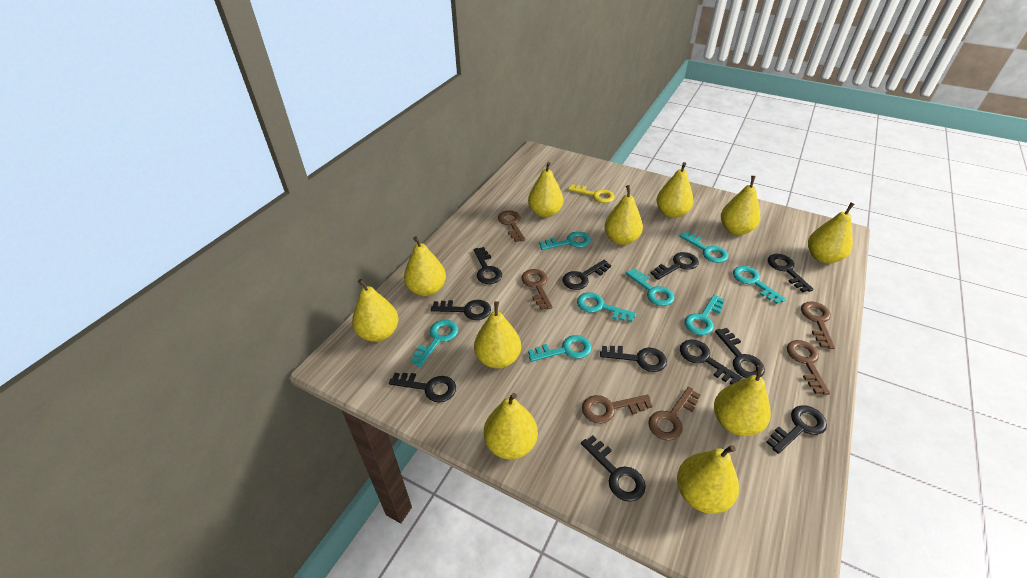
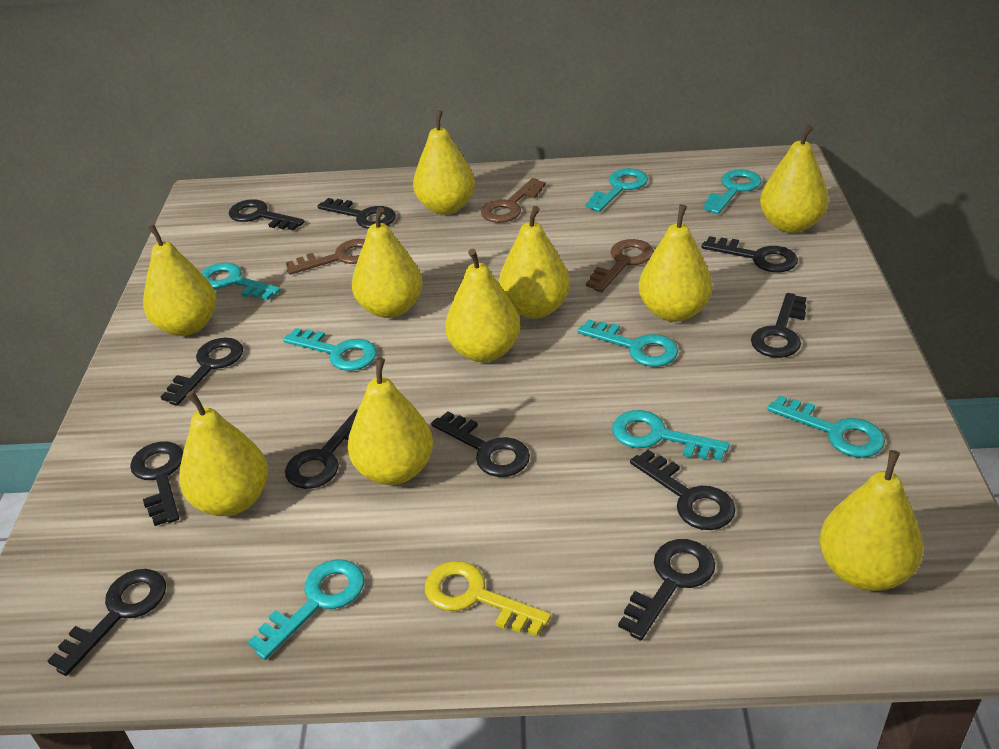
brown key: 6 -> 3
yellow pear: 11 -> 10

